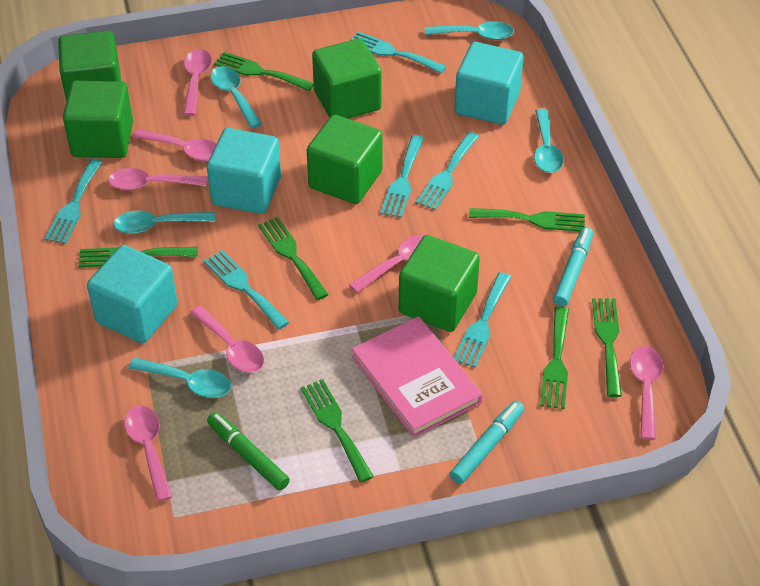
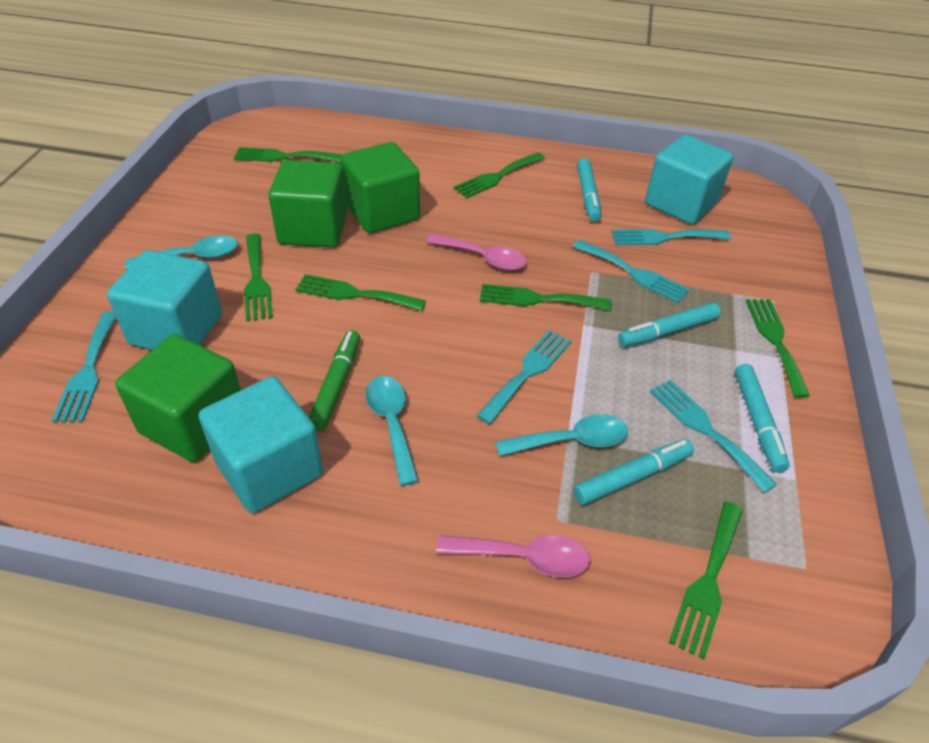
green cube: 5 -> 3
pink book: 1 -> 0
pink spoon: 7 -> 2
turquoise fork: 6 -> 5
turquoise marker: 2 -> 4
turquoise spoon: 5 -> 3

